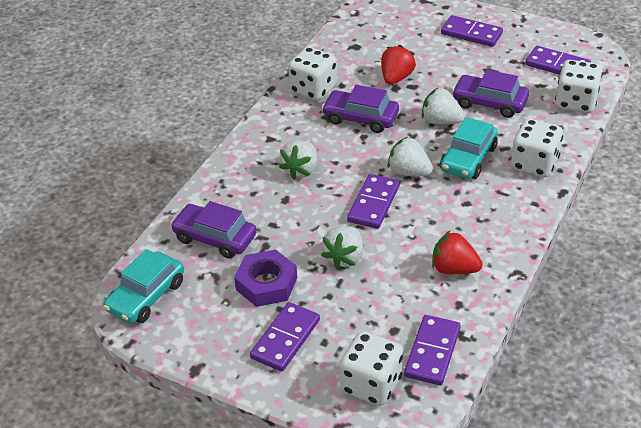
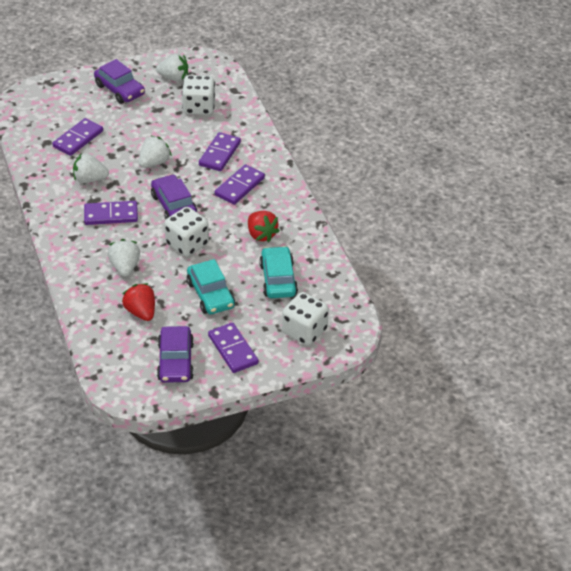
purple nut: 1 -> 0
white dice: 4 -> 3

